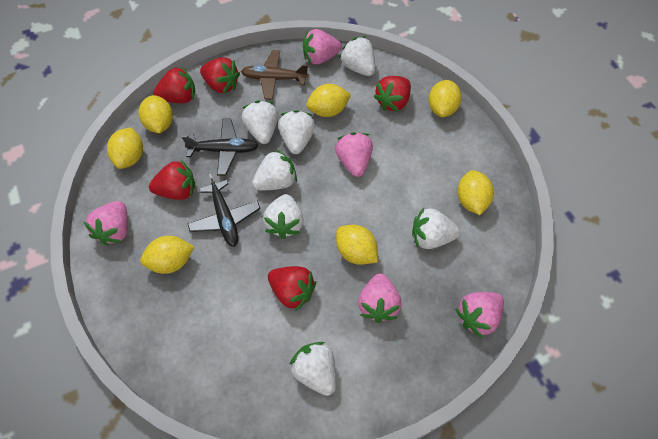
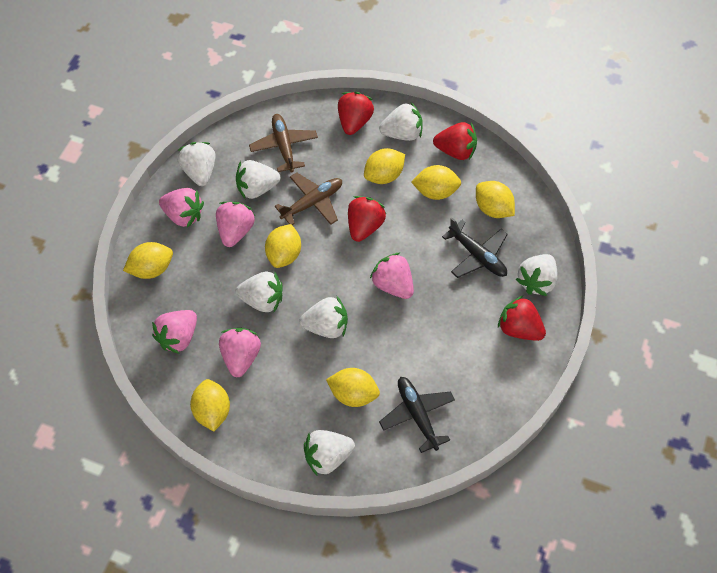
brown plane: 1 -> 2
red strawberry: 5 -> 4

